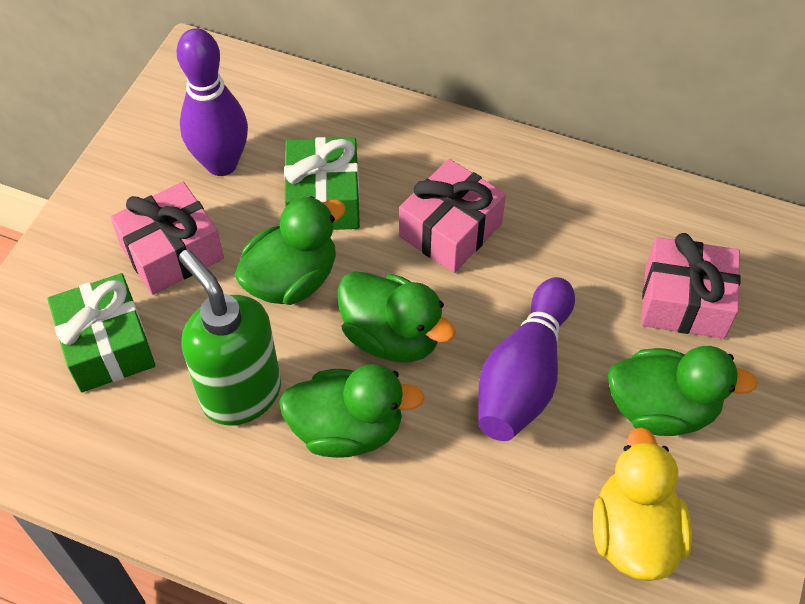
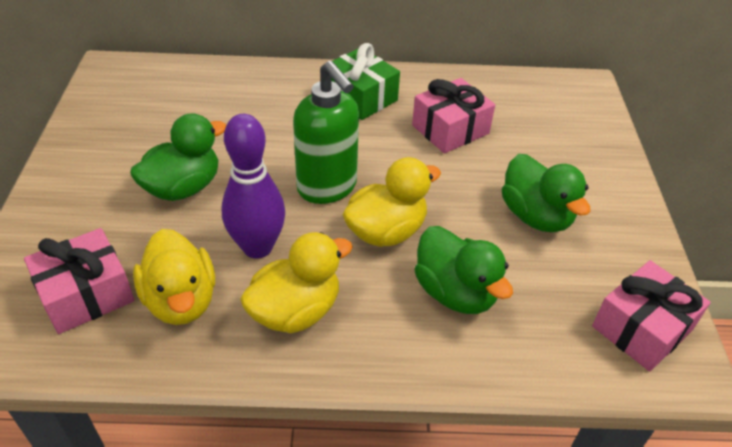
green duck: 4 -> 3
green gift: 2 -> 1
purple bowling pin: 2 -> 1
yellow duck: 1 -> 3

